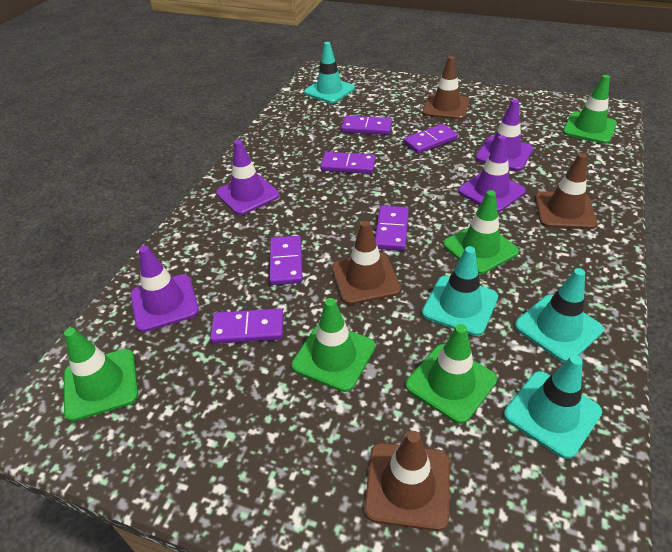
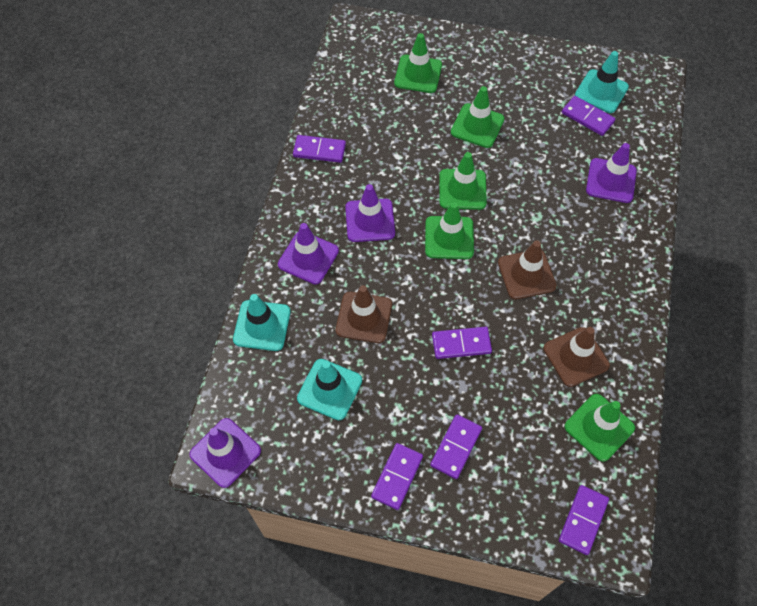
brown traffic cone: 4 -> 3
turquoise traffic cone: 4 -> 3

